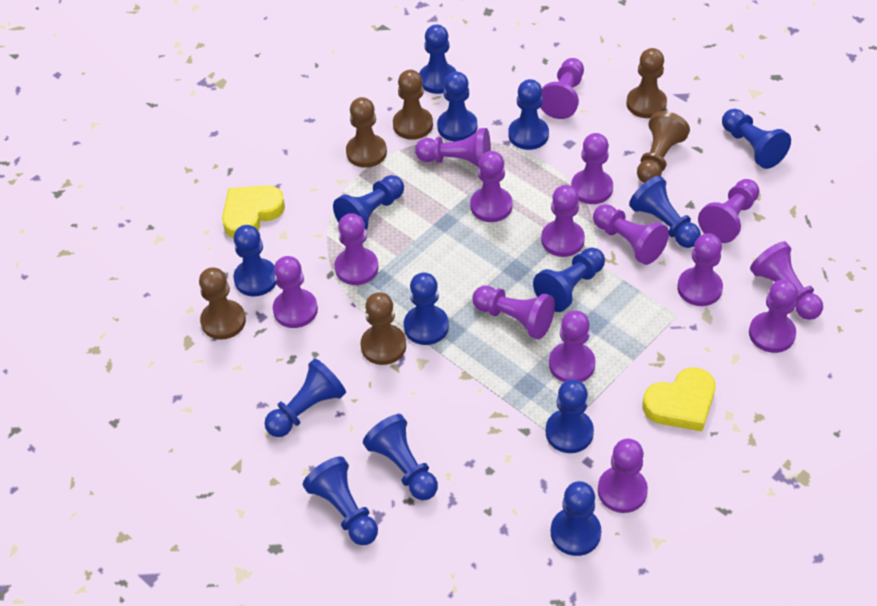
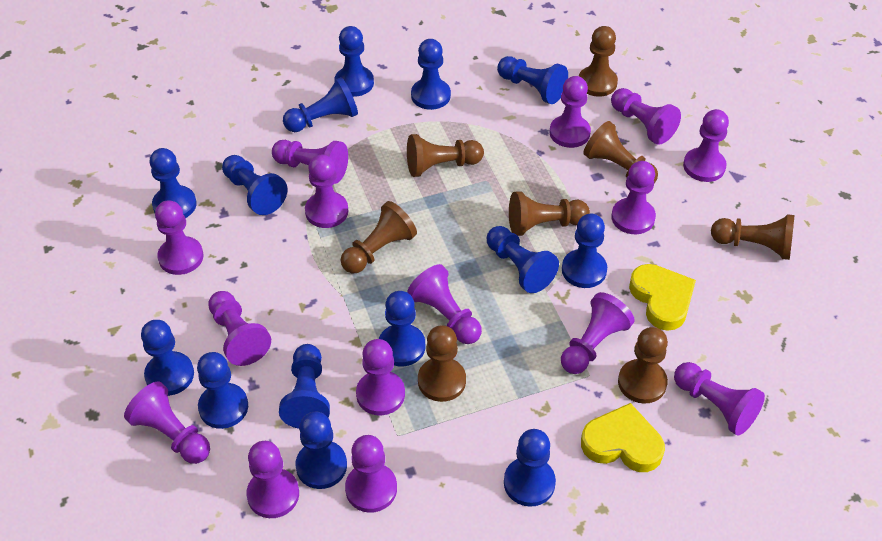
brown pawn: 6 -> 8

